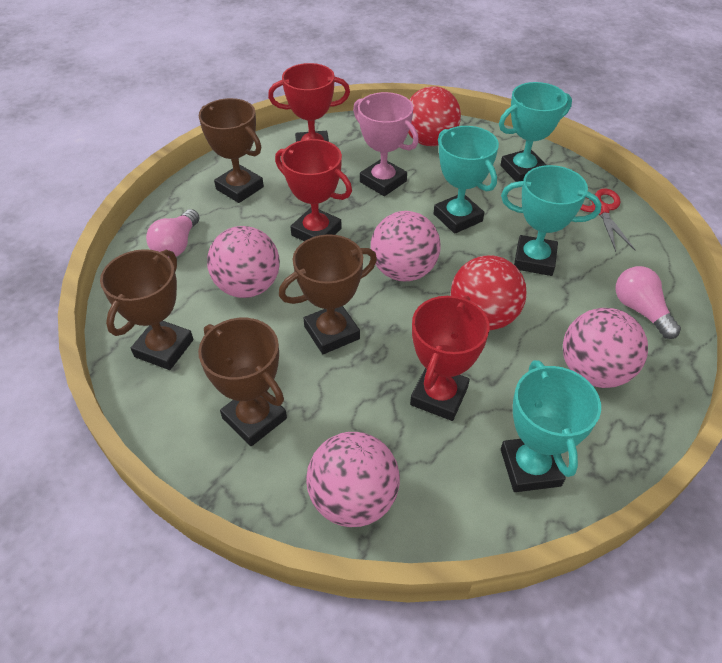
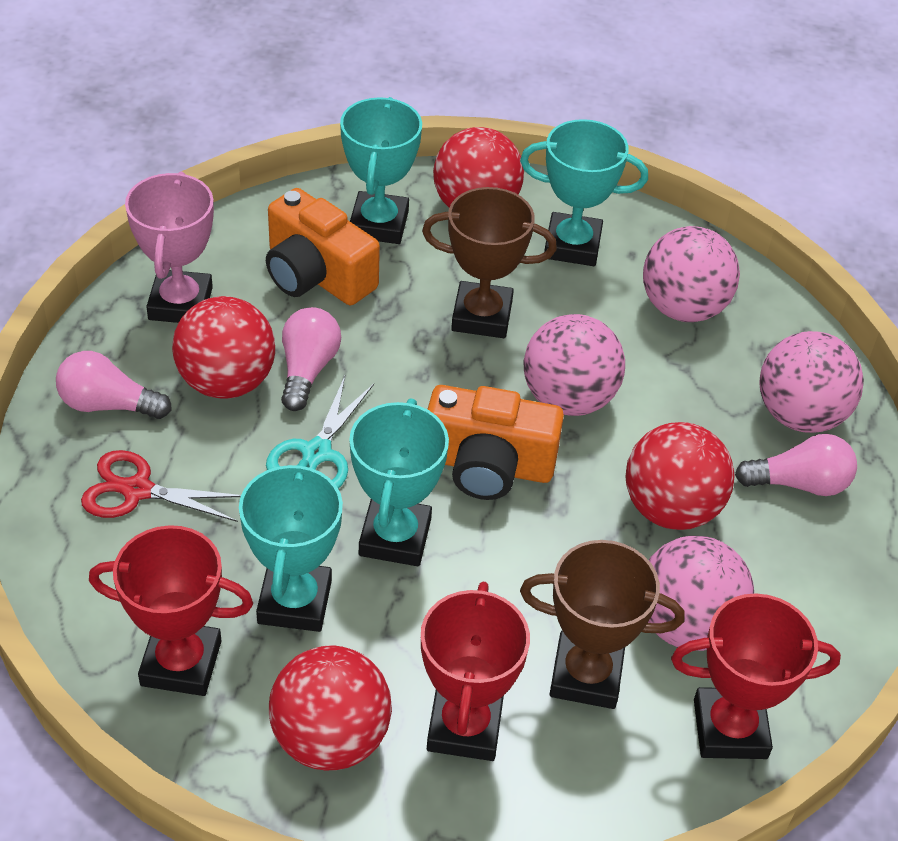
brown trophy: 4 -> 2
orange camera: 0 -> 2
pink light bulb: 2 -> 3
red ball: 2 -> 4
turquoise scissors: 0 -> 1

